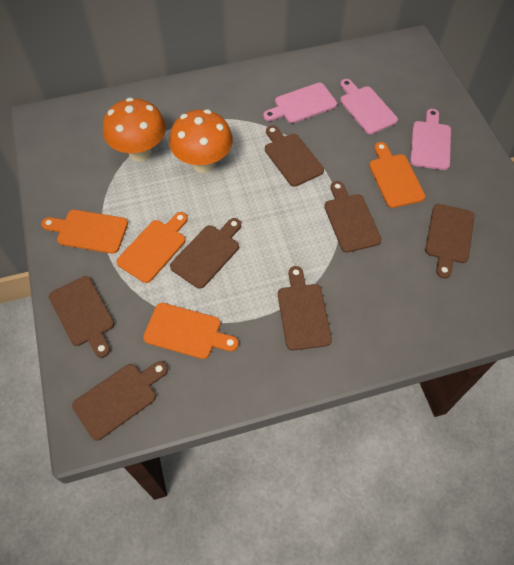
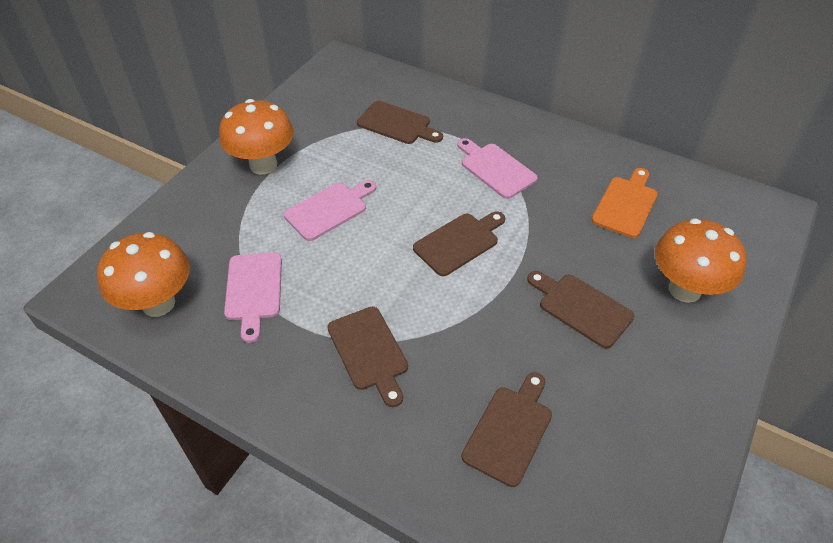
brown cutting board: 7 -> 5
orange cutting board: 4 -> 1
orange mushroom: 2 -> 3

